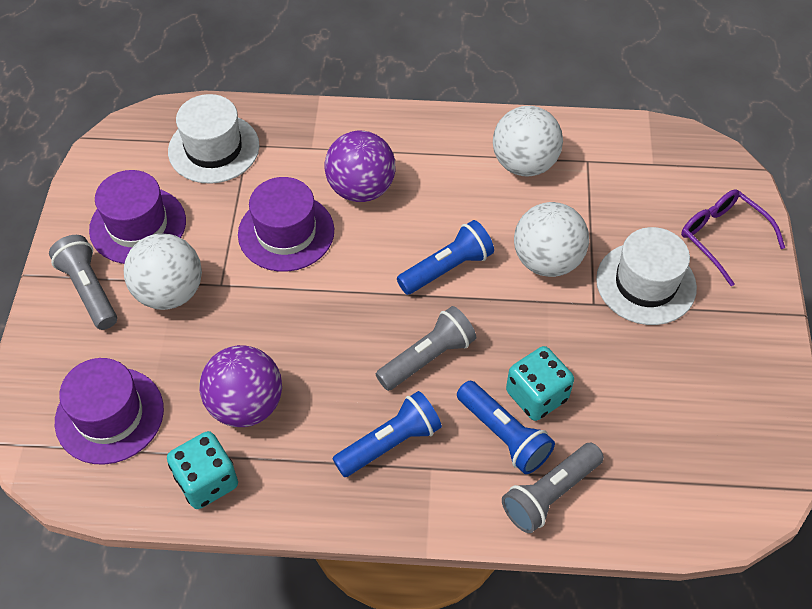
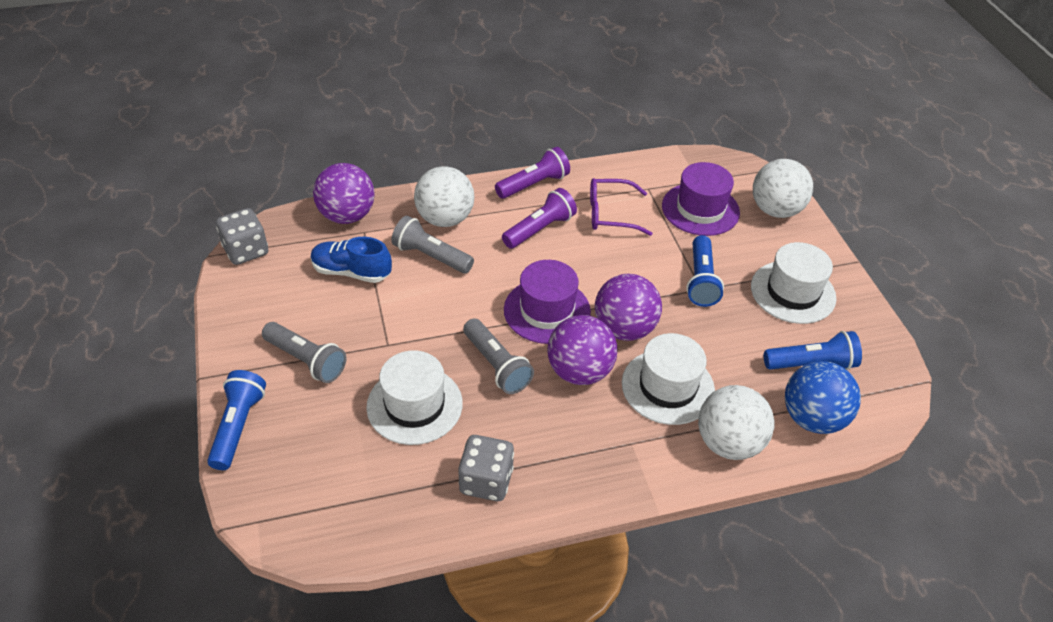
blue ball: 0 -> 1
blue shoe: 0 -> 1
grey dice: 0 -> 2
purple ball: 2 -> 3
purple flashlight: 0 -> 2
purple hat: 3 -> 2
turquoise dice: 2 -> 0
white hat: 2 -> 3

